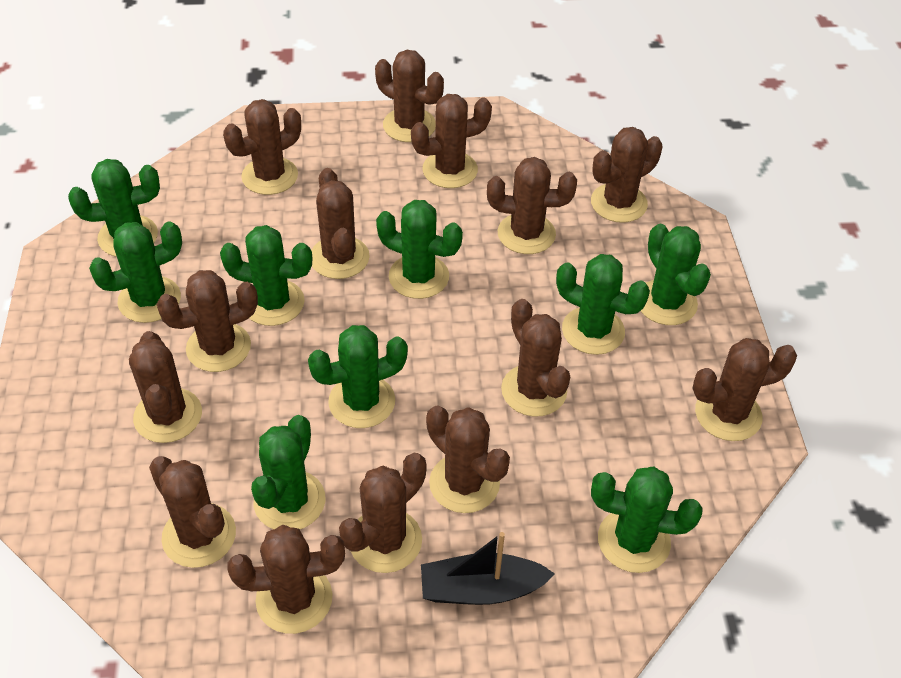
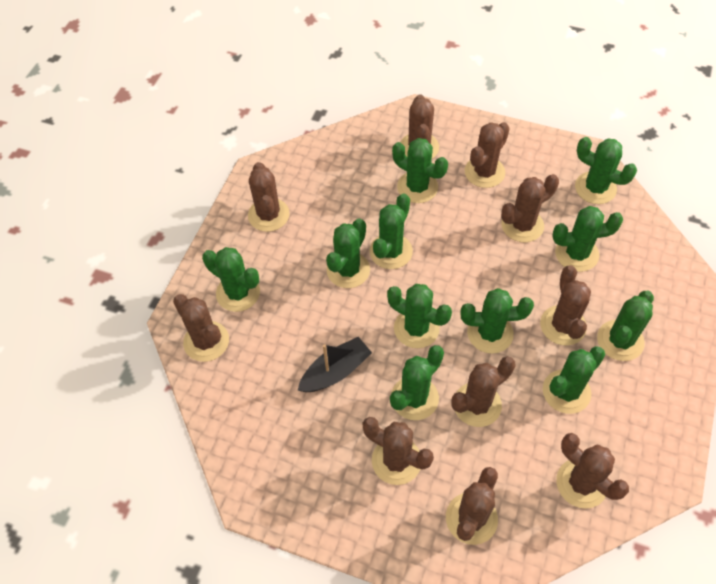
brown cactus: 14 -> 10
green cactus: 9 -> 11

